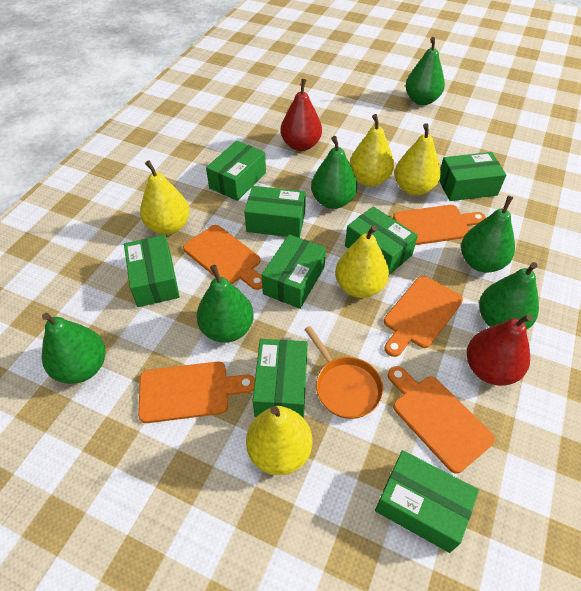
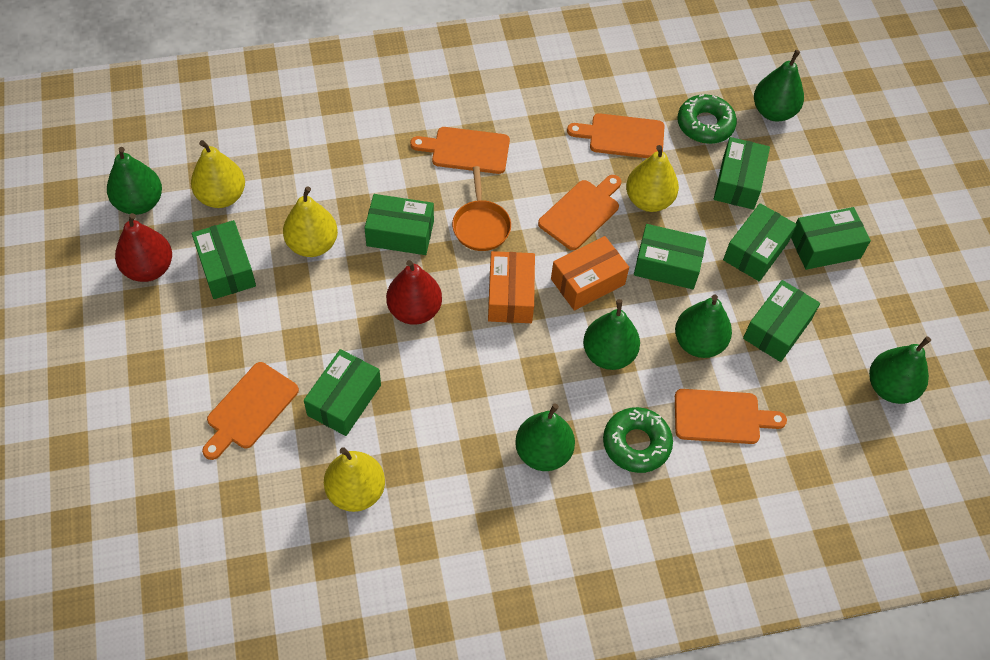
green donut: 0 -> 2
orange box: 0 -> 2
yellow pear: 5 -> 4

